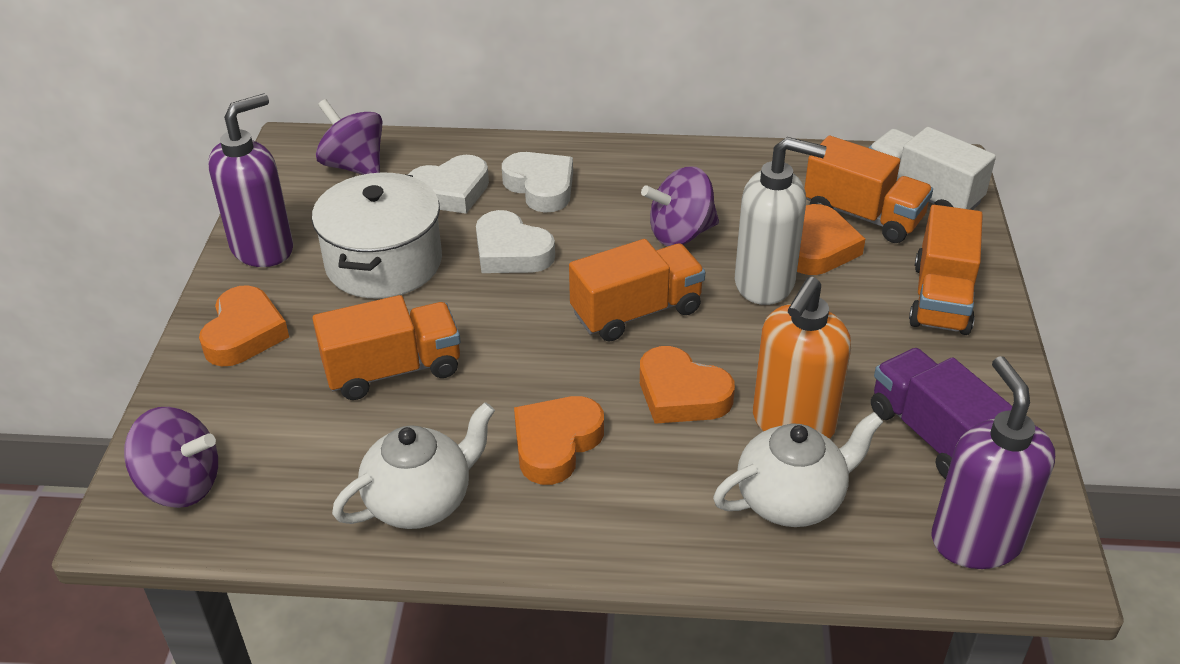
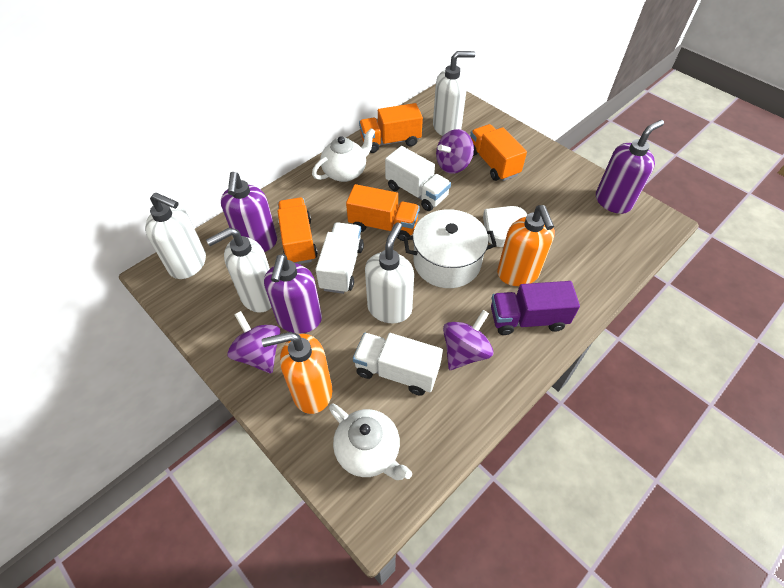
orange heart: 4 -> 0
orange soap dispenser: 1 -> 2
purple soap dispenser: 2 -> 3
white heart: 3 -> 1
white soap dispenser: 1 -> 4
white truck: 1 -> 3

